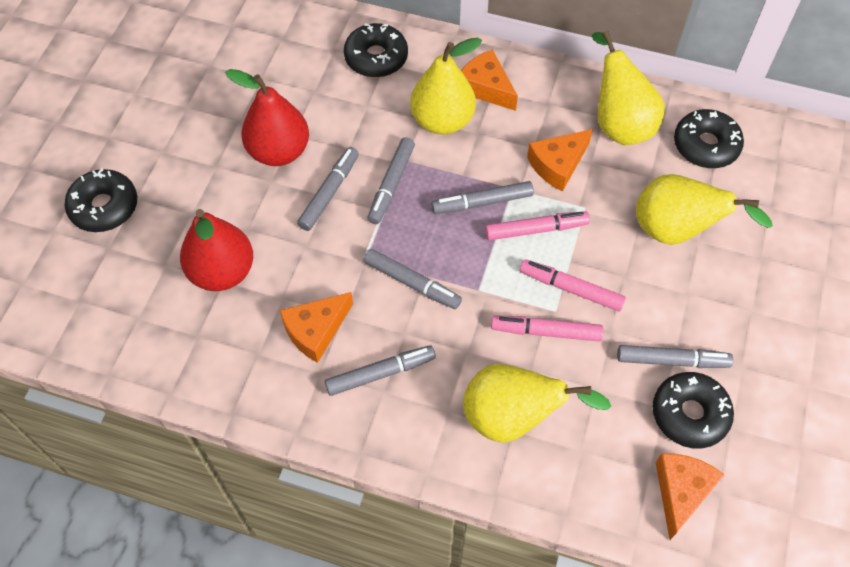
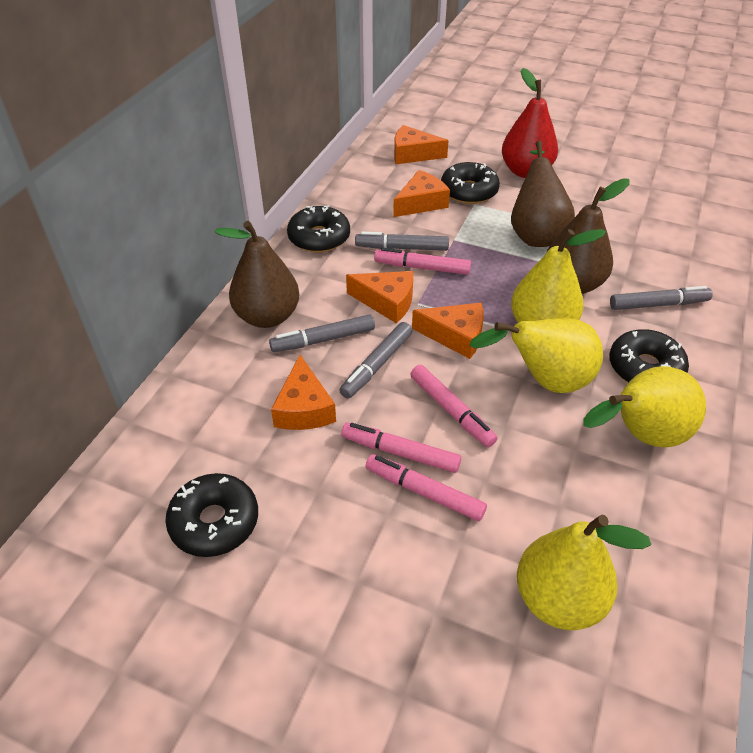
brown pear: 0 -> 3
grey marker: 6 -> 4
orange cheese: 4 -> 5
pink marker: 3 -> 4
red pear: 2 -> 1

